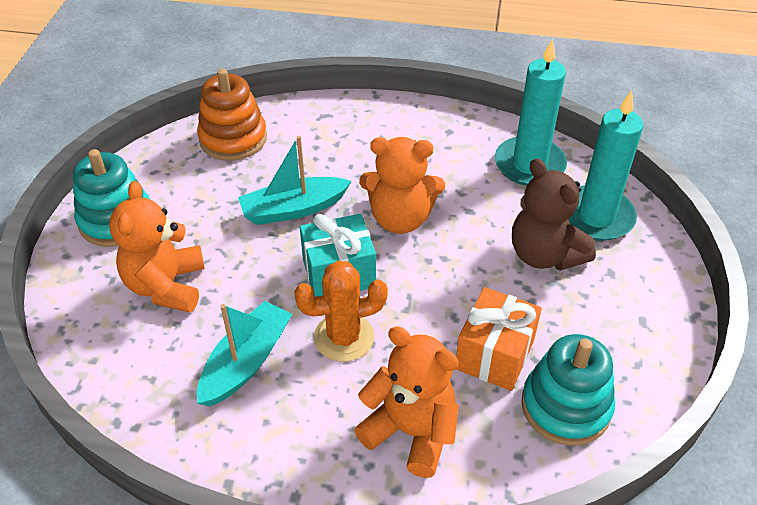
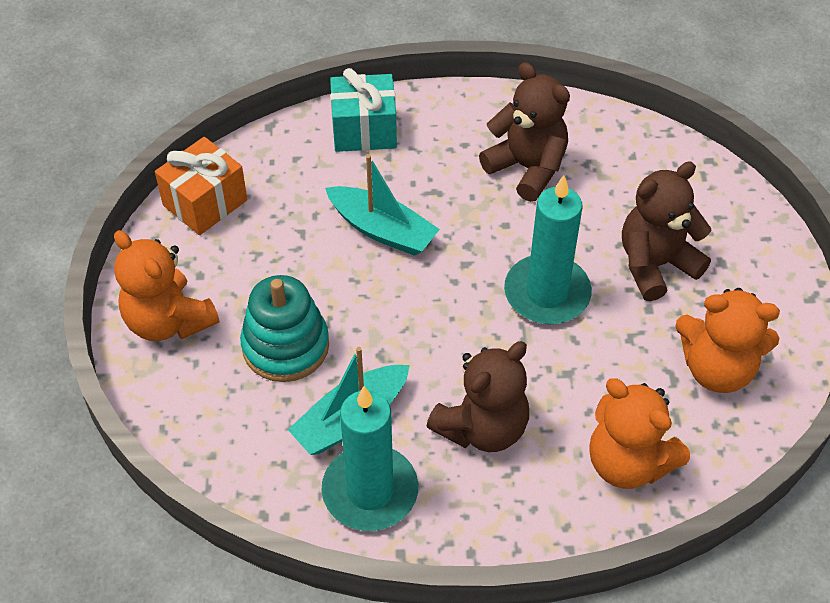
brown teddy bear: 1 -> 3
orange cactus: 1 -> 0
orange stacking toy: 1 -> 0
turquoise stacking toy: 2 -> 1

